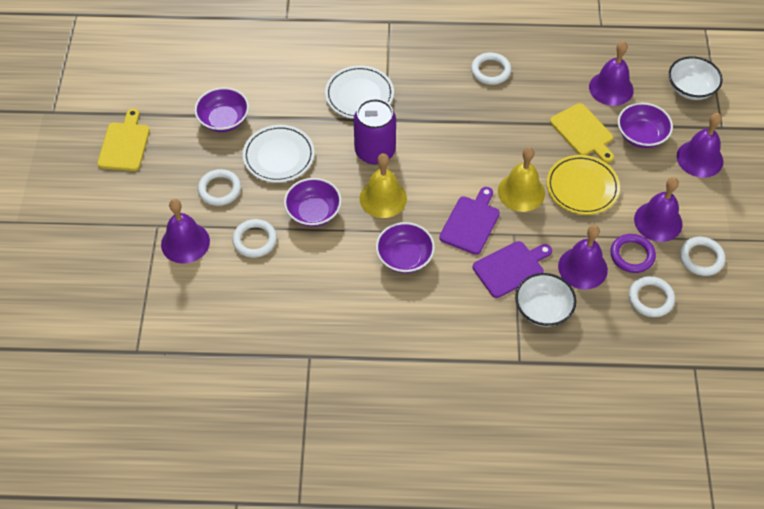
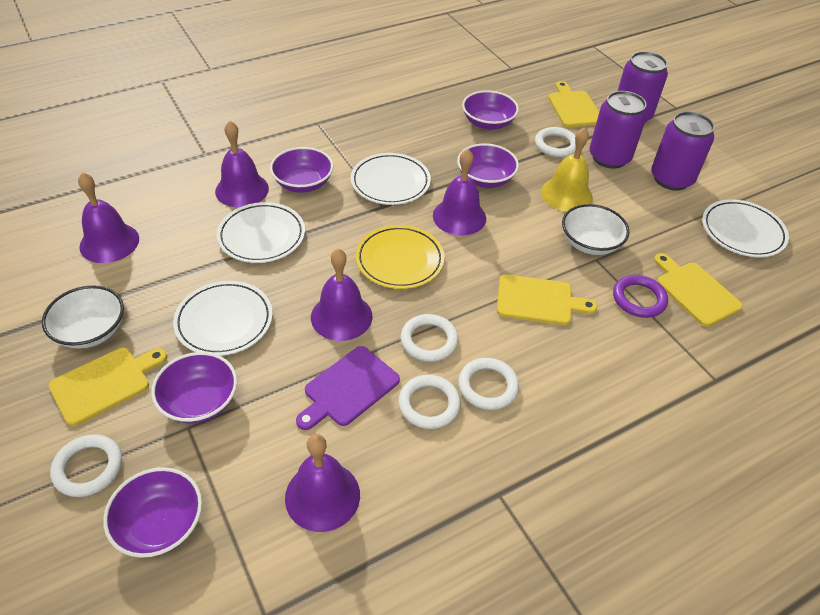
purple bowl: 4 -> 5
purple can: 1 -> 3
purple cutting board: 2 -> 1
white plate: 2 -> 4
yellow bell: 2 -> 1
yellow cutting board: 2 -> 4

